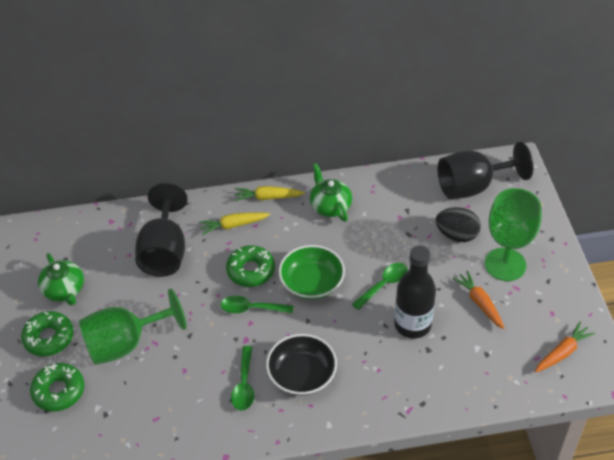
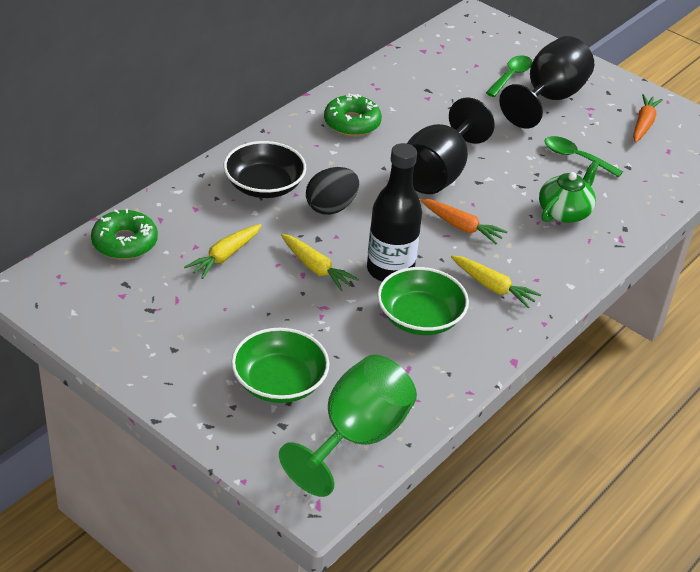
green bowl: 1 -> 2
green donut: 3 -> 2
green goblet: 2 -> 1
green spoon: 3 -> 2
green teapot: 2 -> 1
yellow carrot: 2 -> 3

